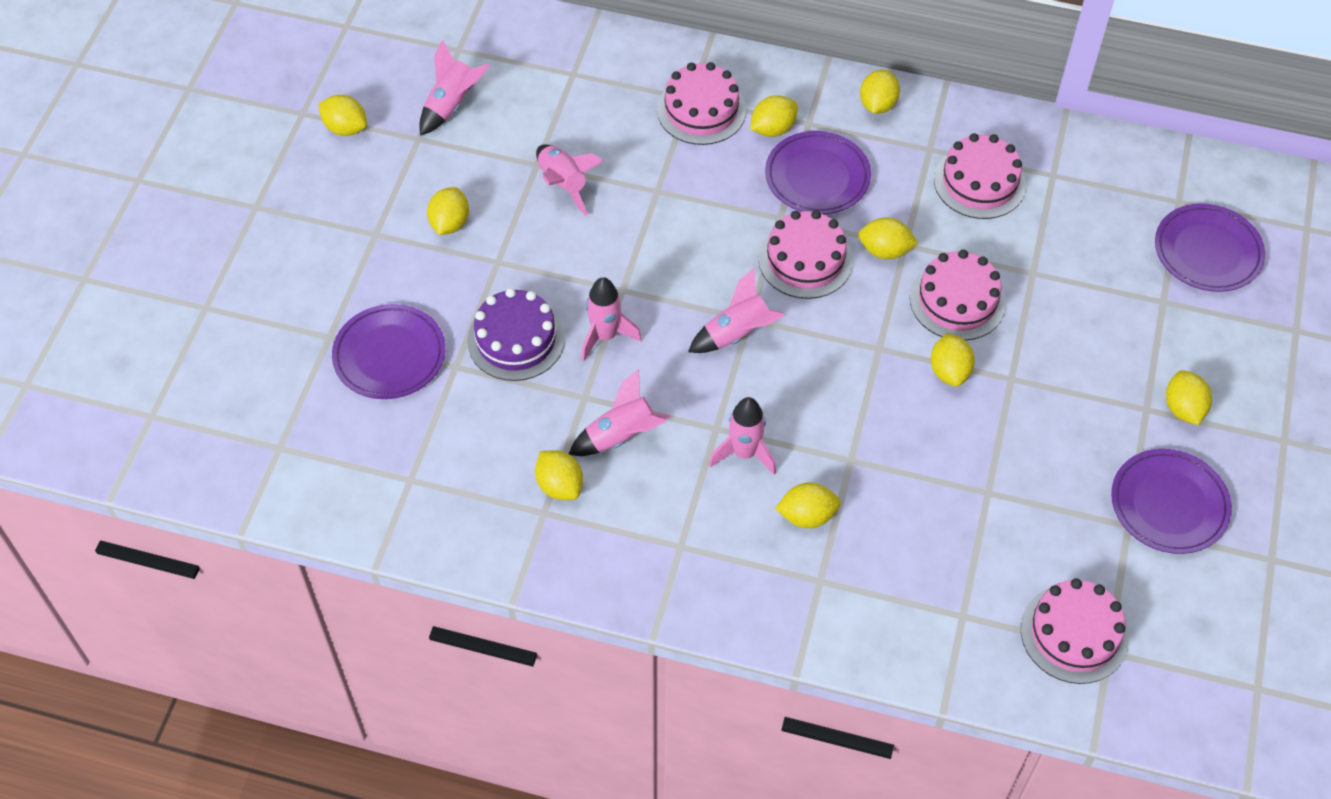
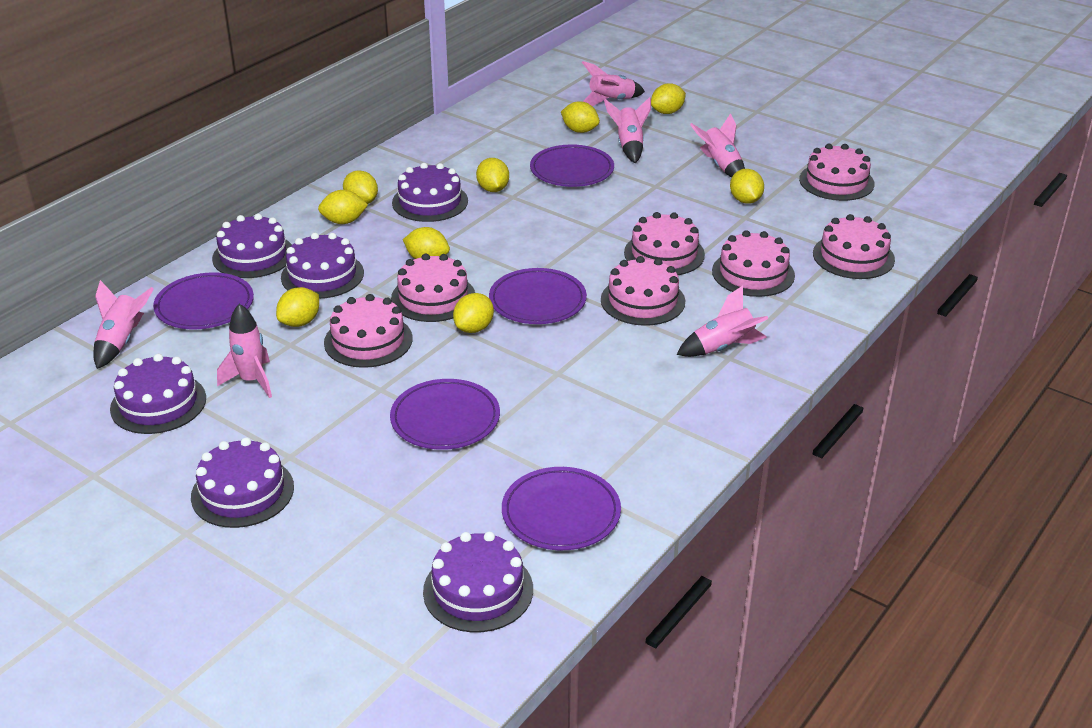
pink cake: 5 -> 7
purple cake: 1 -> 6
purple plate: 4 -> 5

